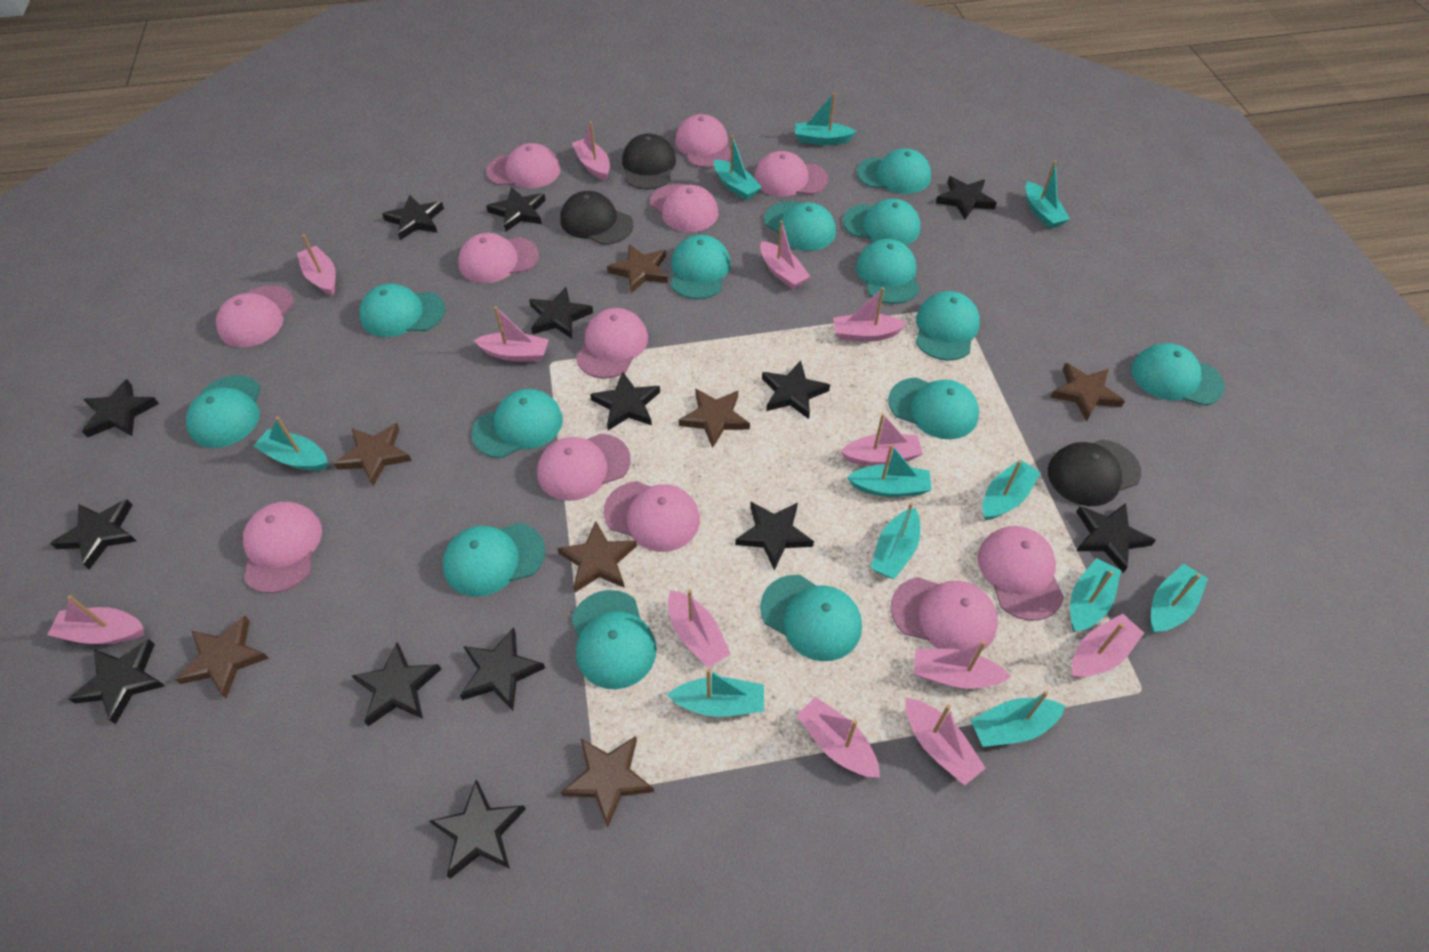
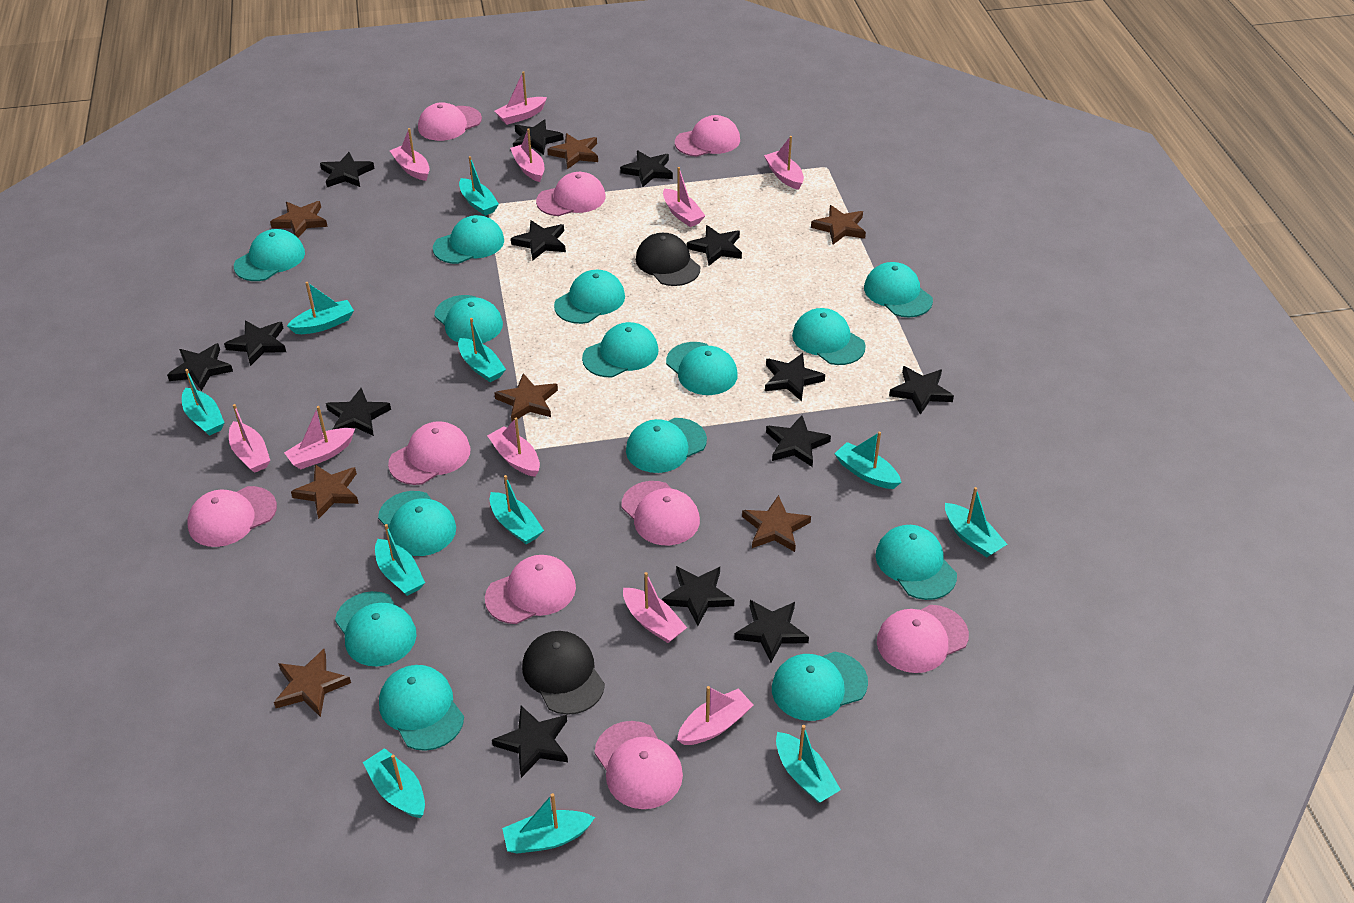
black cap: 3 -> 2
pink boat: 12 -> 10
pink cap: 12 -> 9

